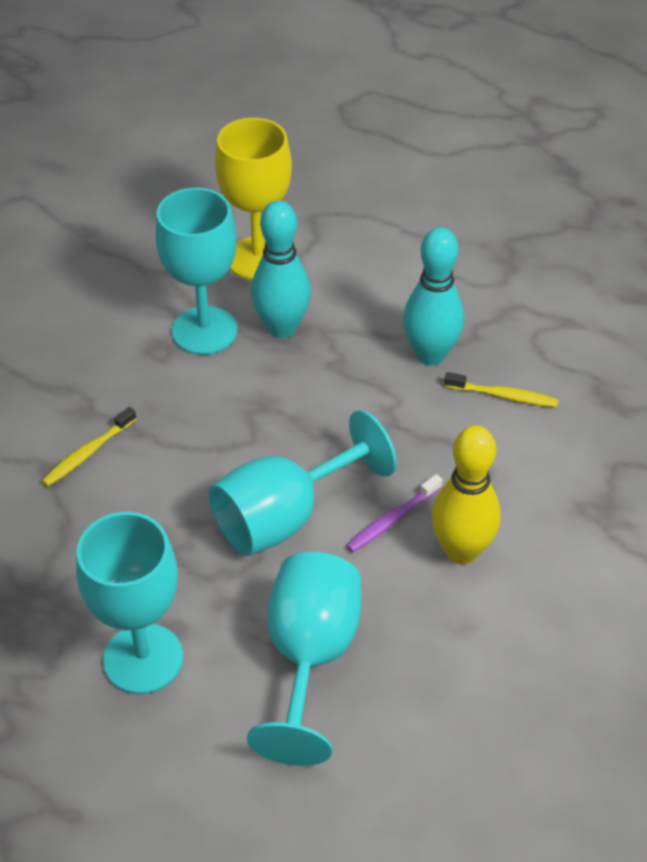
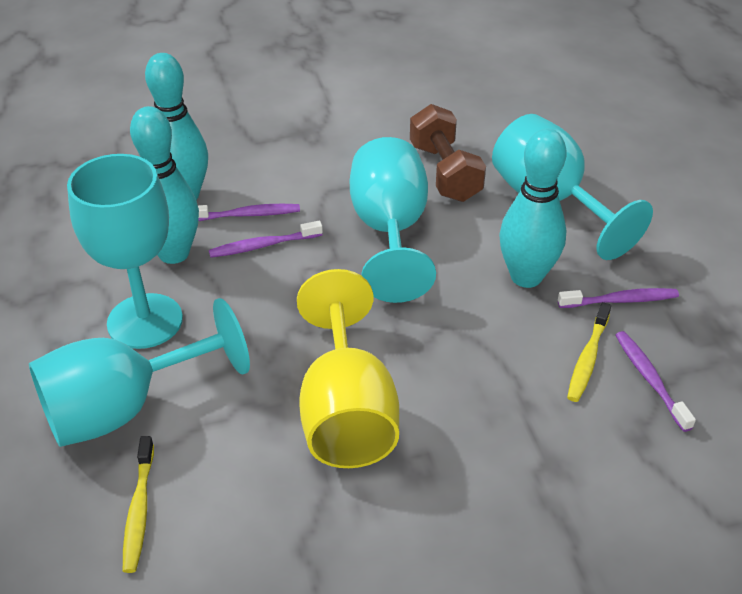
brown dumbbell: 0 -> 1
purple toothbrush: 1 -> 4
turquoise bowling pin: 2 -> 3
yellow bowling pin: 1 -> 0

